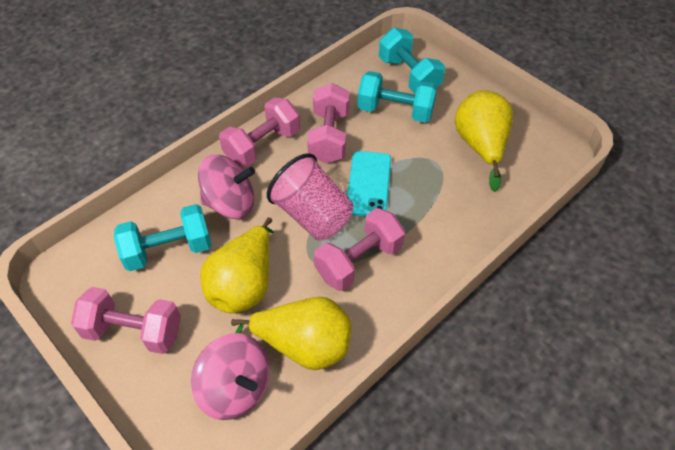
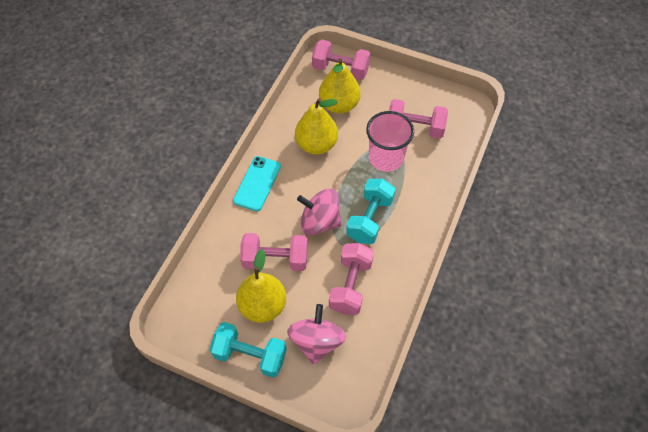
turquoise dumbbell: 3 -> 2

